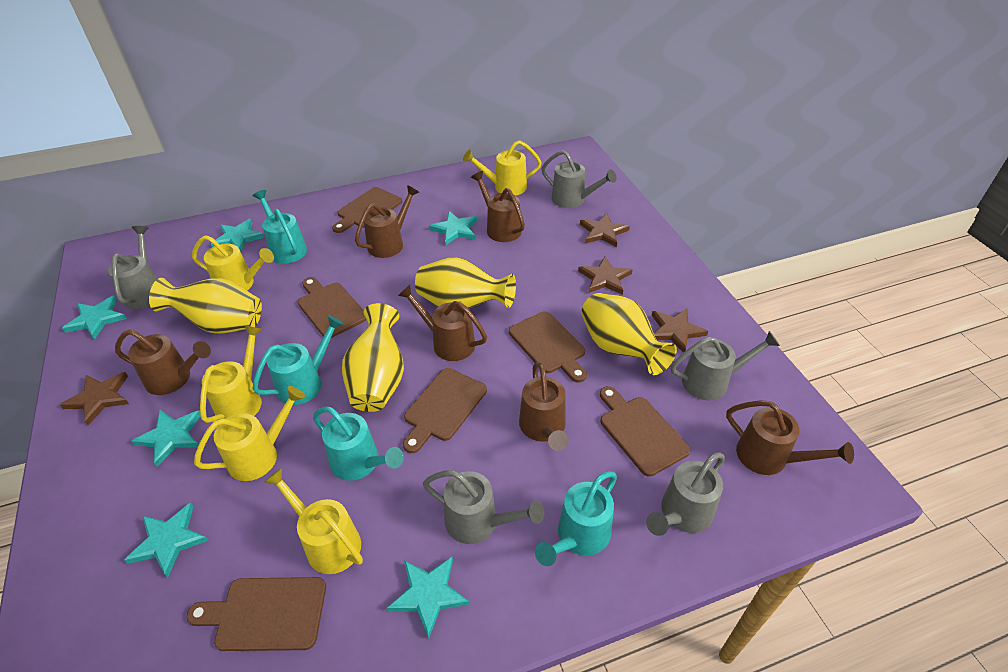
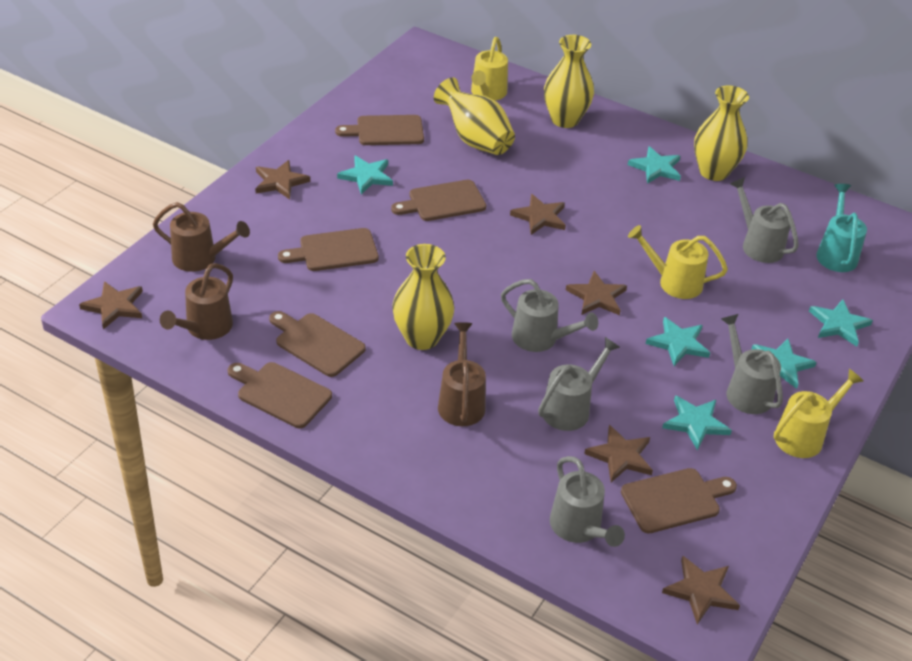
brown star: 4 -> 6
brown watering can: 6 -> 3
turquoise watering can: 4 -> 1
yellow watering can: 5 -> 3

